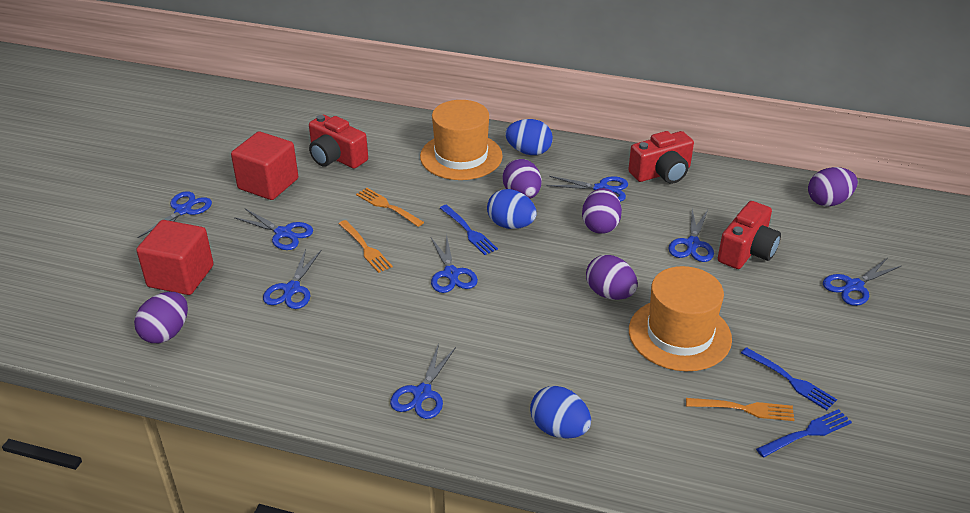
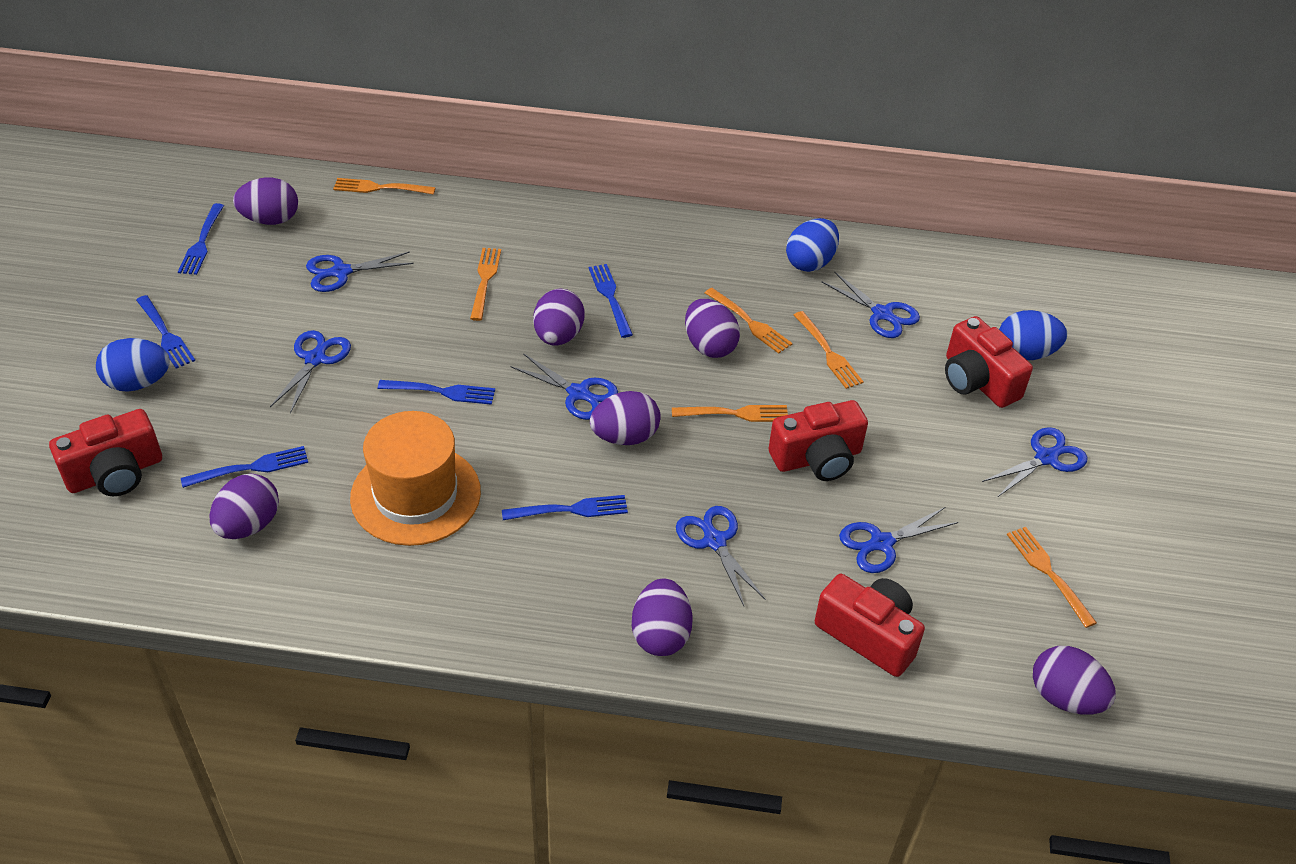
blue fork: 3 -> 6
blue scissors: 8 -> 7
orange fork: 3 -> 6
orange hat: 2 -> 1
purple egg: 5 -> 7
red camera: 3 -> 4
red cube: 2 -> 0

